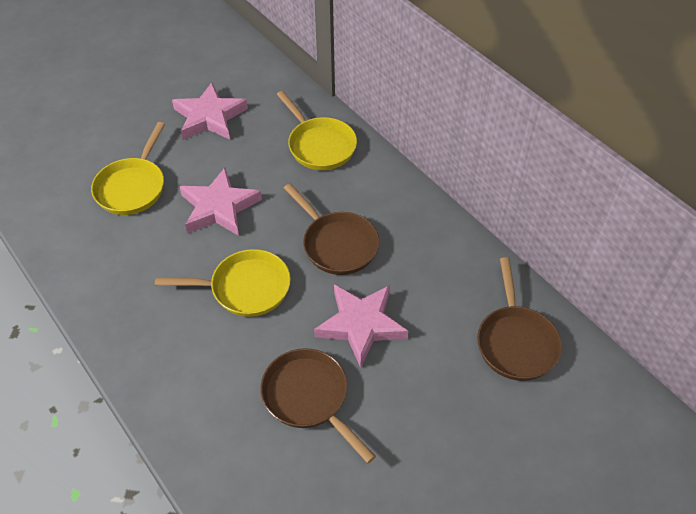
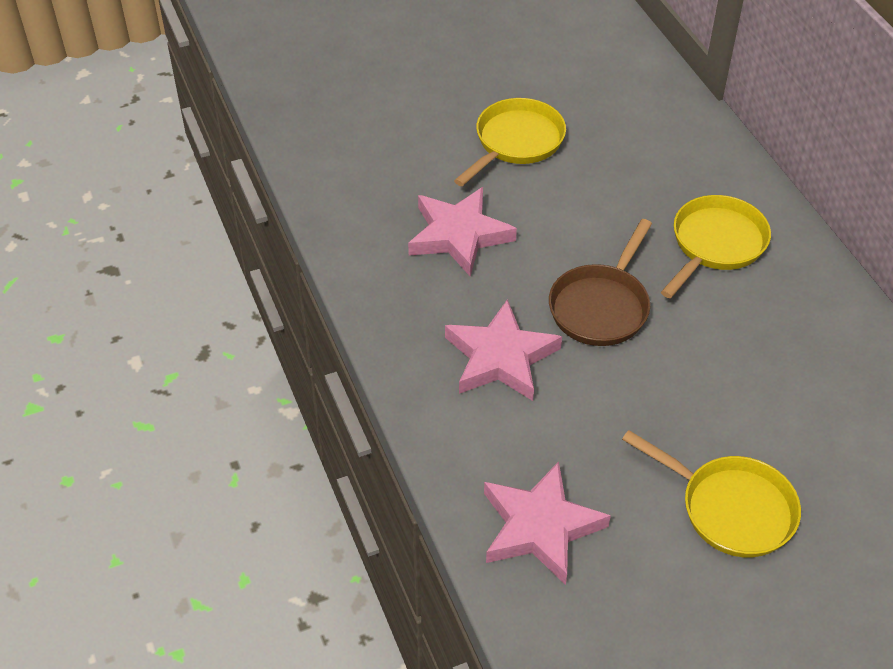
brown pan: 3 -> 1

